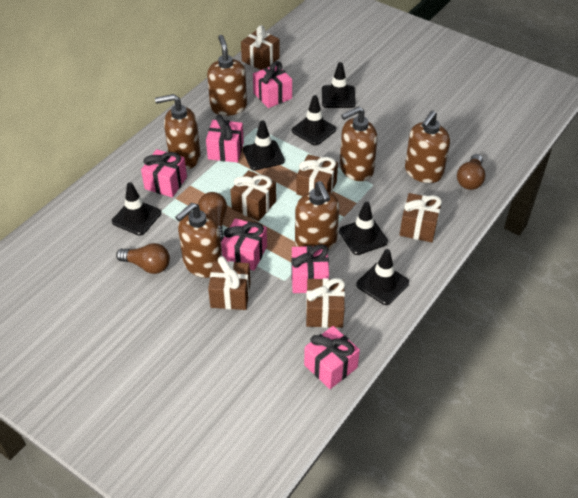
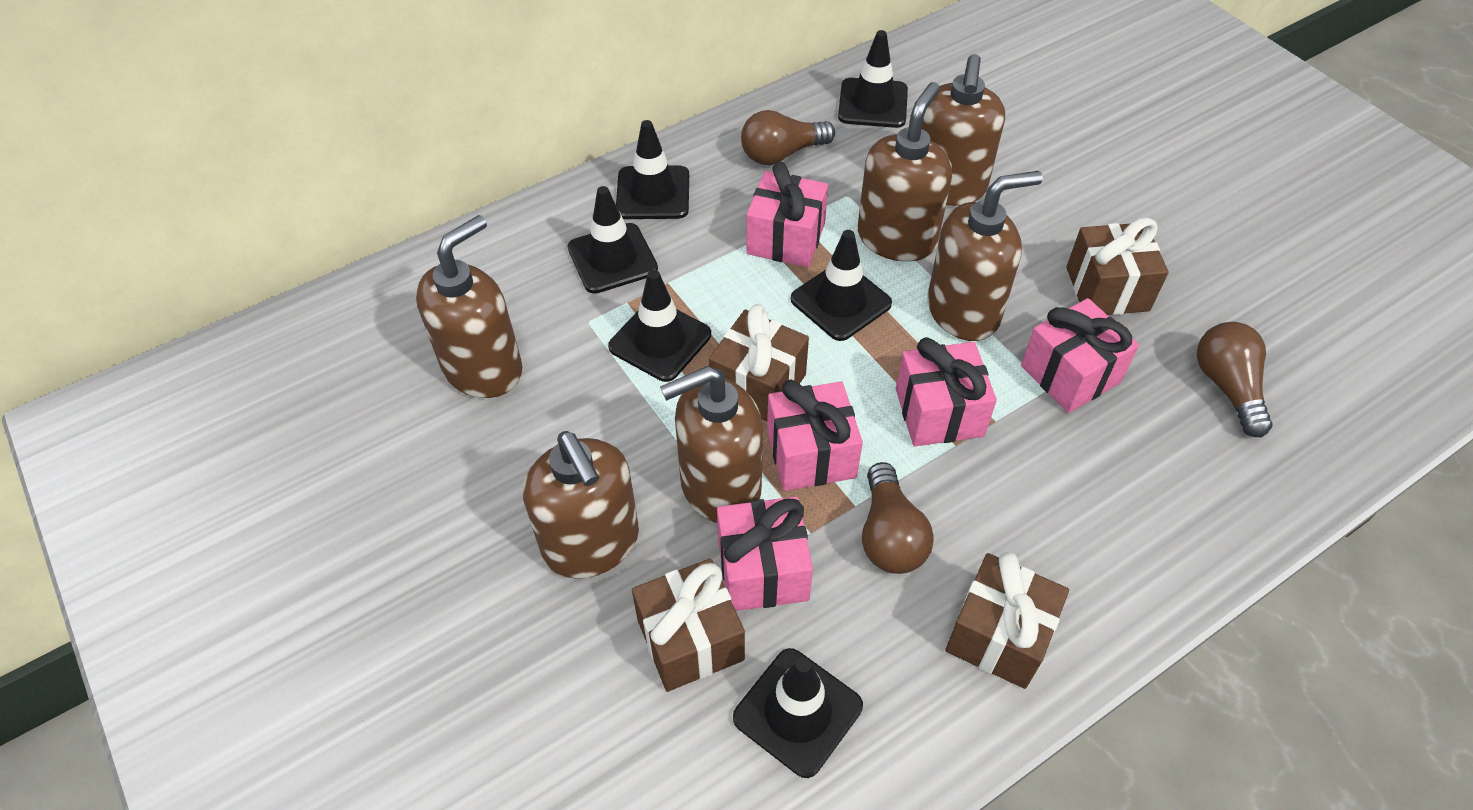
brown gift: 6 -> 4
pink gift: 6 -> 5

